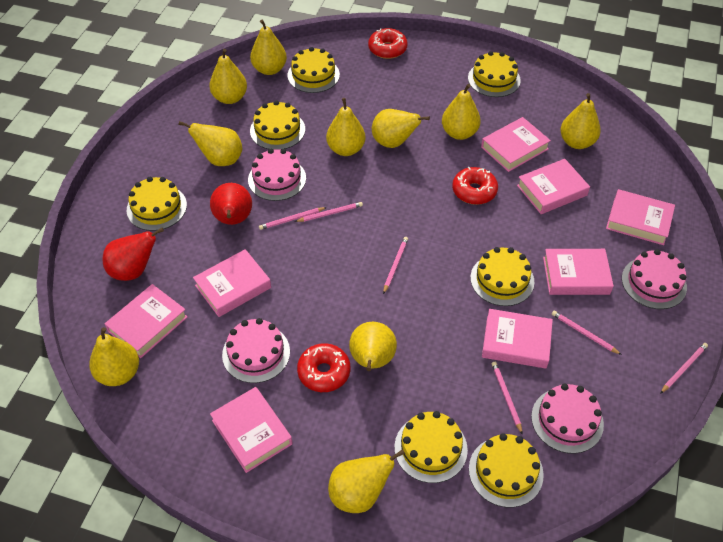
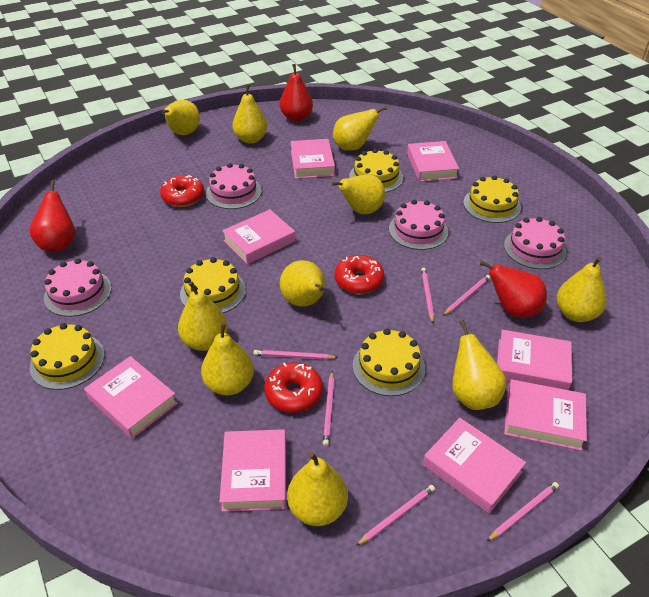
red pear: 2 -> 3
yellow cake: 7 -> 5

